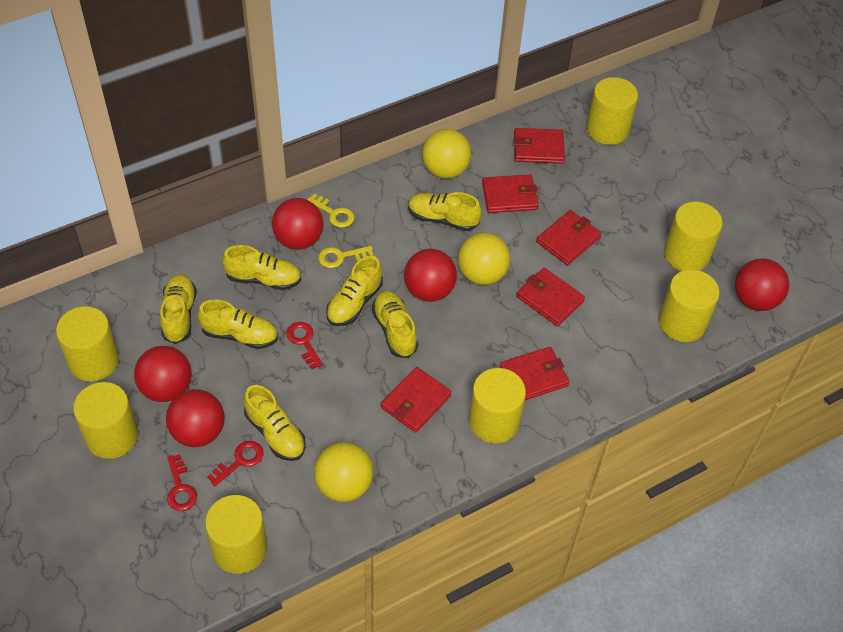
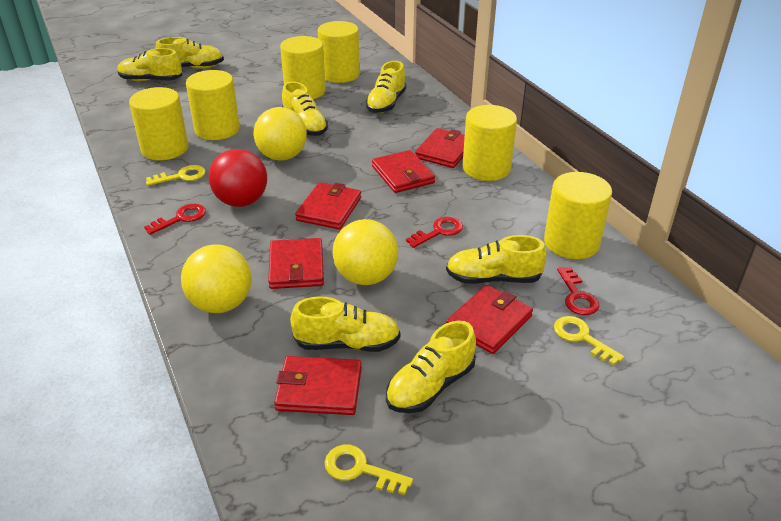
red ball: 5 -> 1
yellow cylinder: 7 -> 6
yellow key: 2 -> 3

